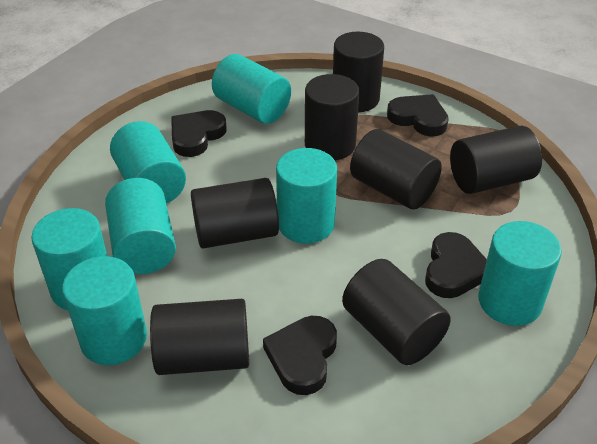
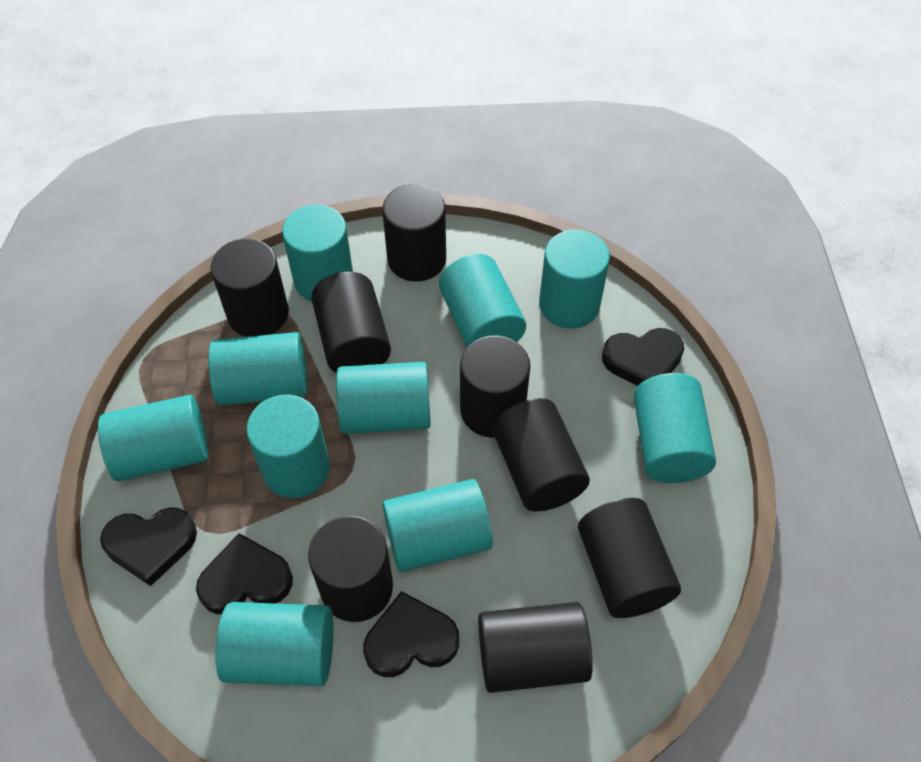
black cylinder: 7 -> 8
turquoise cylinder: 7 -> 10

